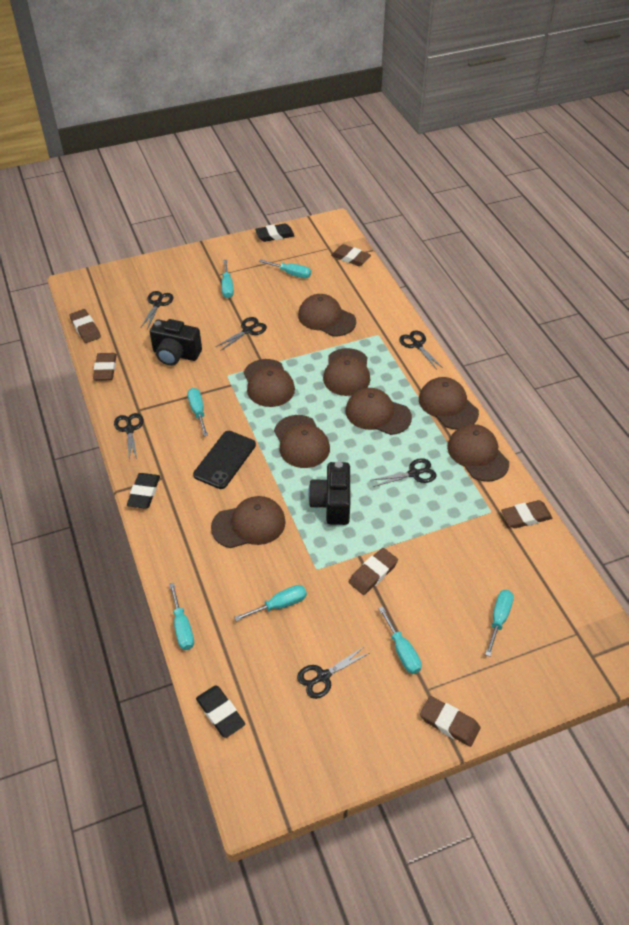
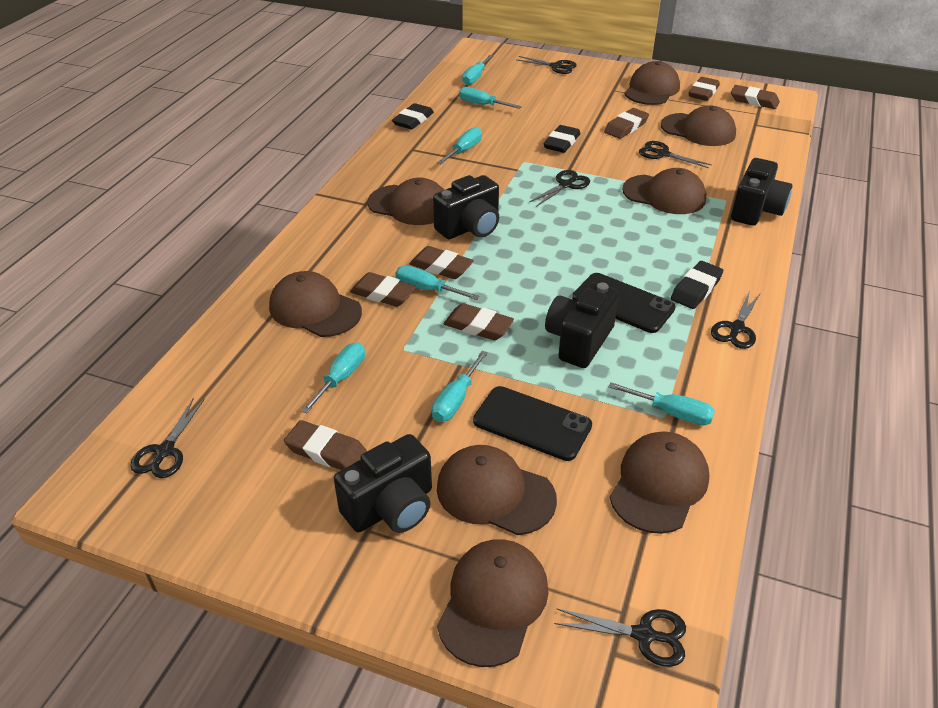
black camera: 2 -> 4
black phone: 1 -> 2
brown eraser: 6 -> 7

